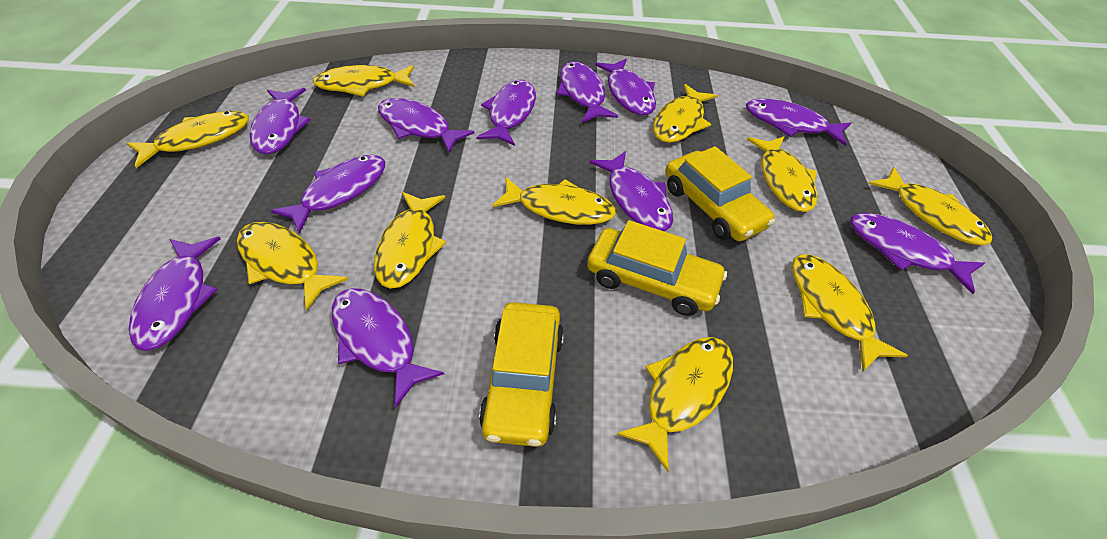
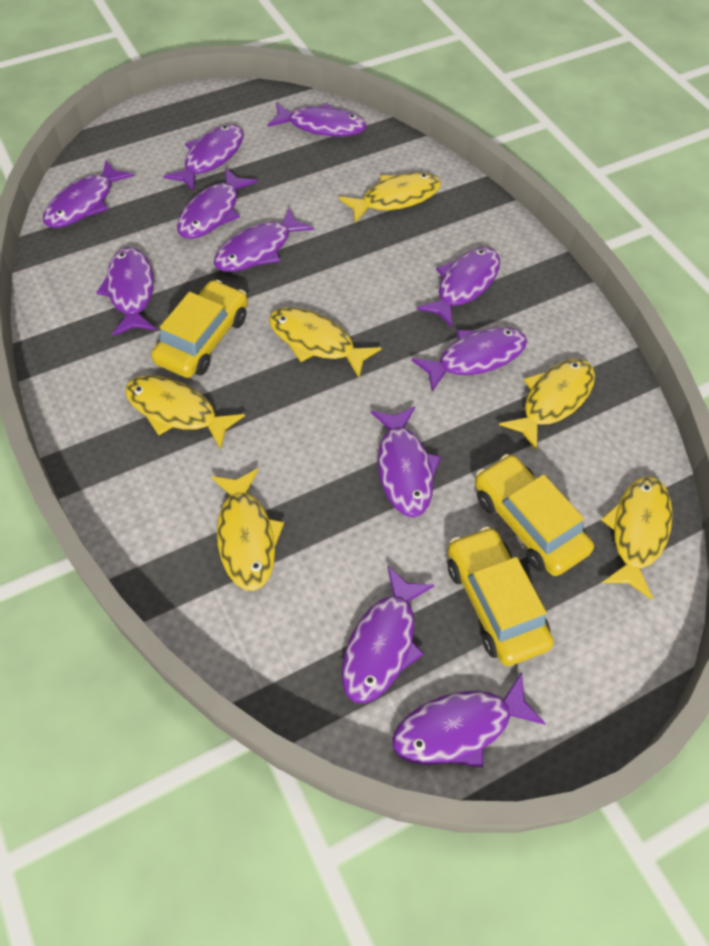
yellow fish: 10 -> 6

